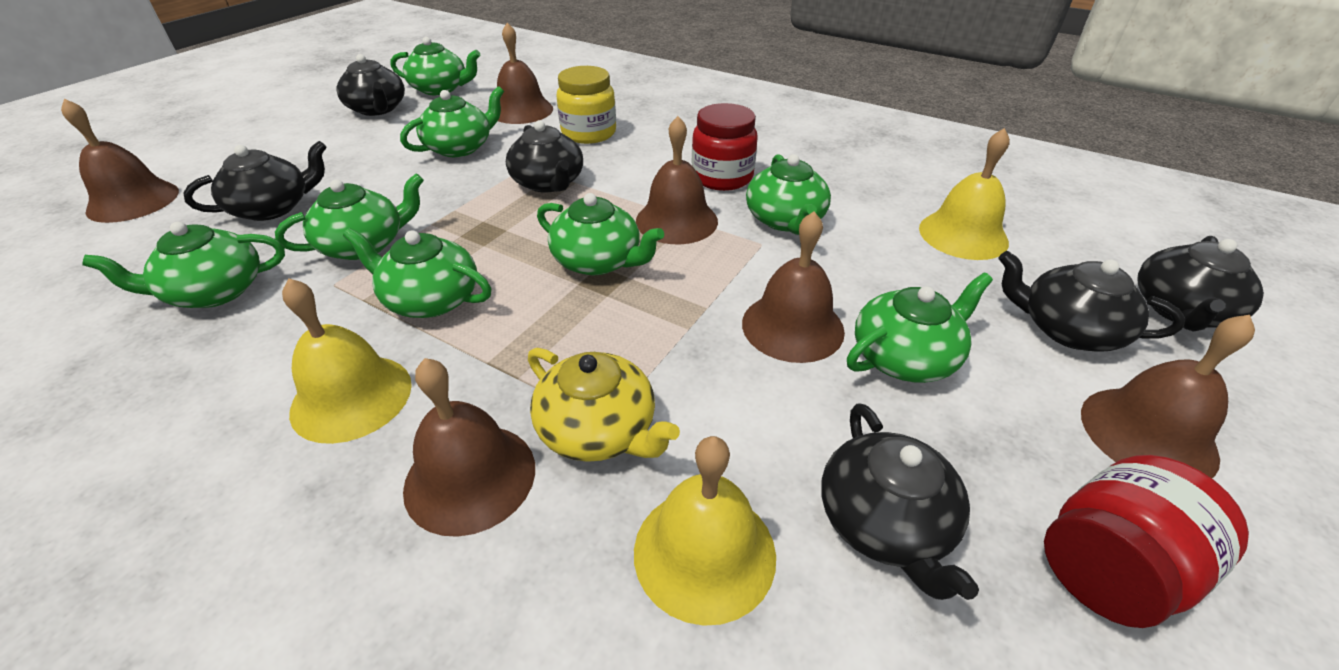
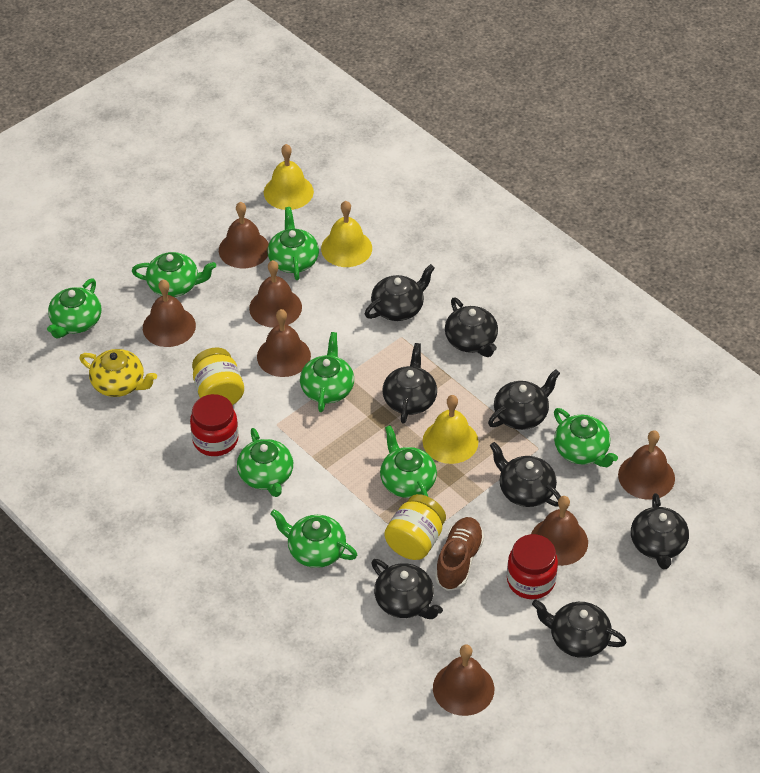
black teapot: 6 -> 8
brown bell: 6 -> 7
brown shoe: 0 -> 1
yellow jar: 1 -> 2

